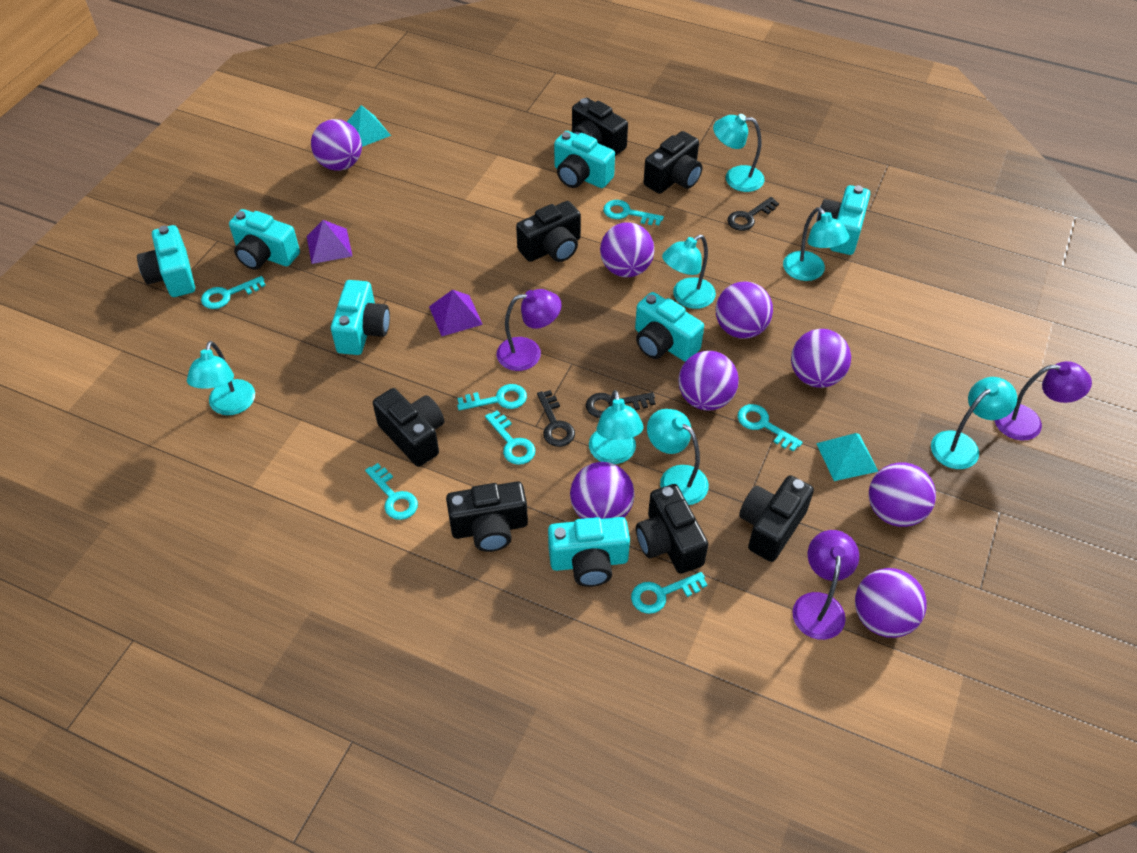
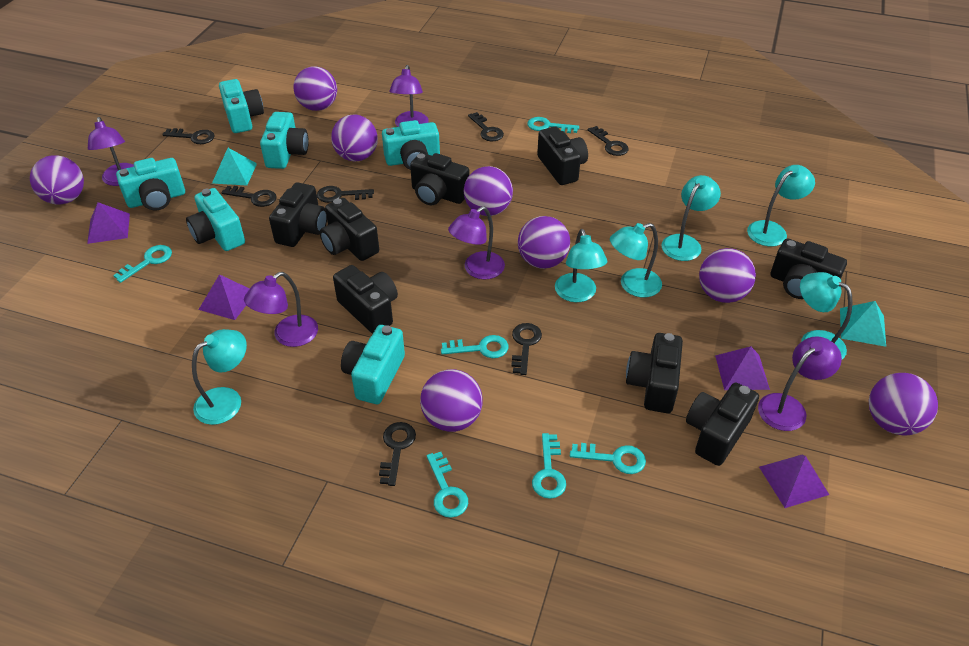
black camera: 7 -> 8
black key: 3 -> 7
purple lamp: 3 -> 5
purple pyramid: 2 -> 4
turquoise camera: 7 -> 6
turquoise key: 7 -> 6
turquoise lamp: 7 -> 6

